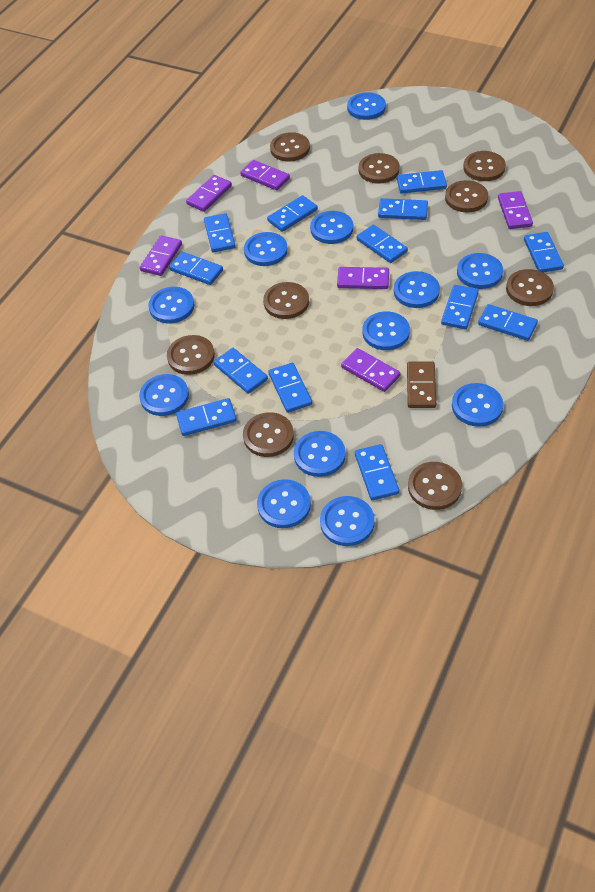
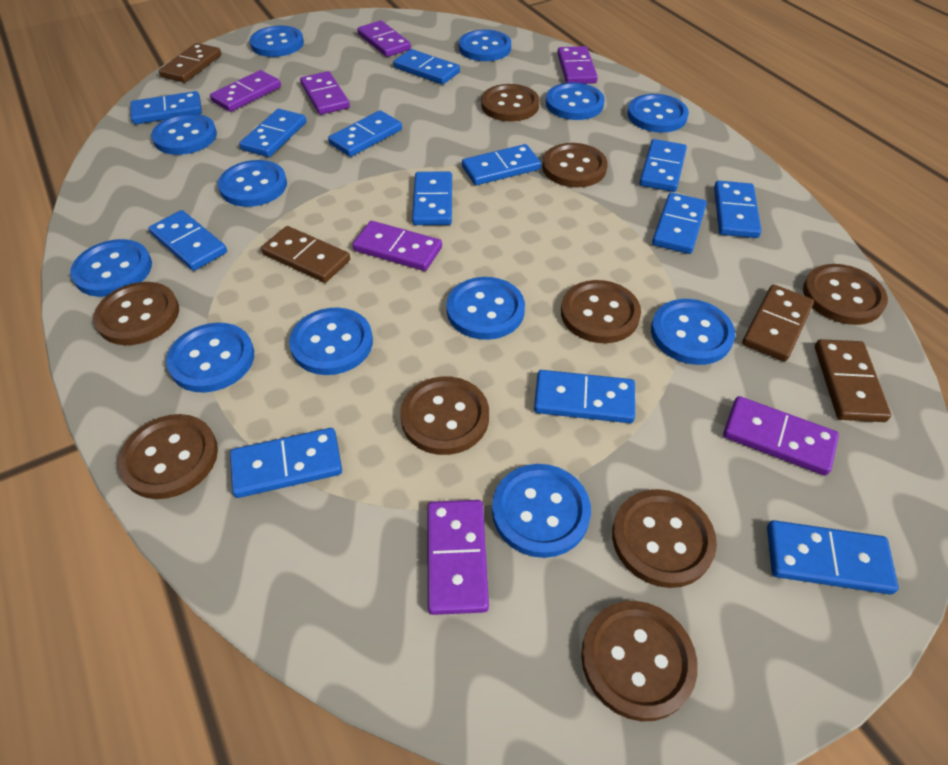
brown domino: 1 -> 4
purple domino: 6 -> 7

